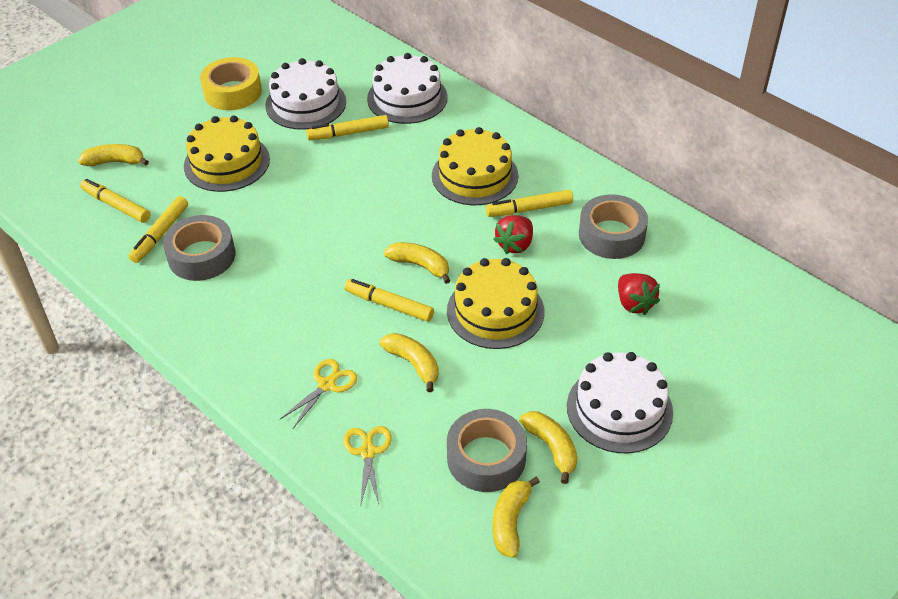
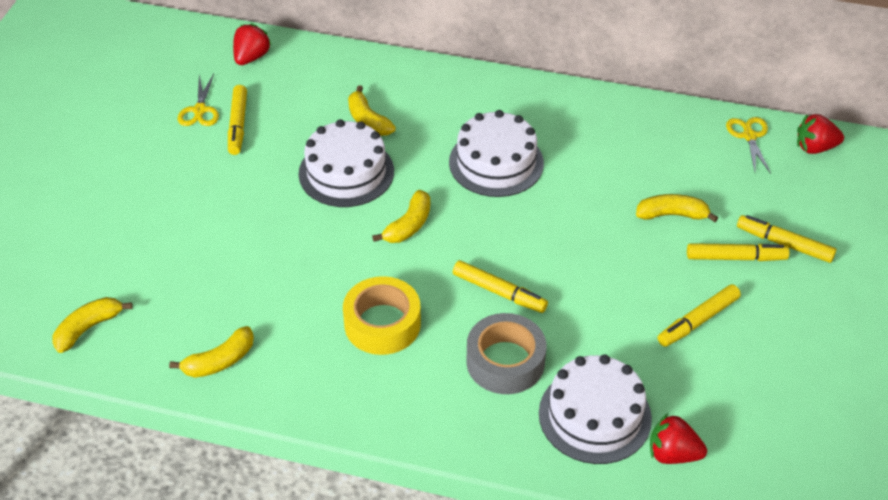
grey tape: 3 -> 1
red strawberry: 2 -> 3
yellow cake: 3 -> 0

